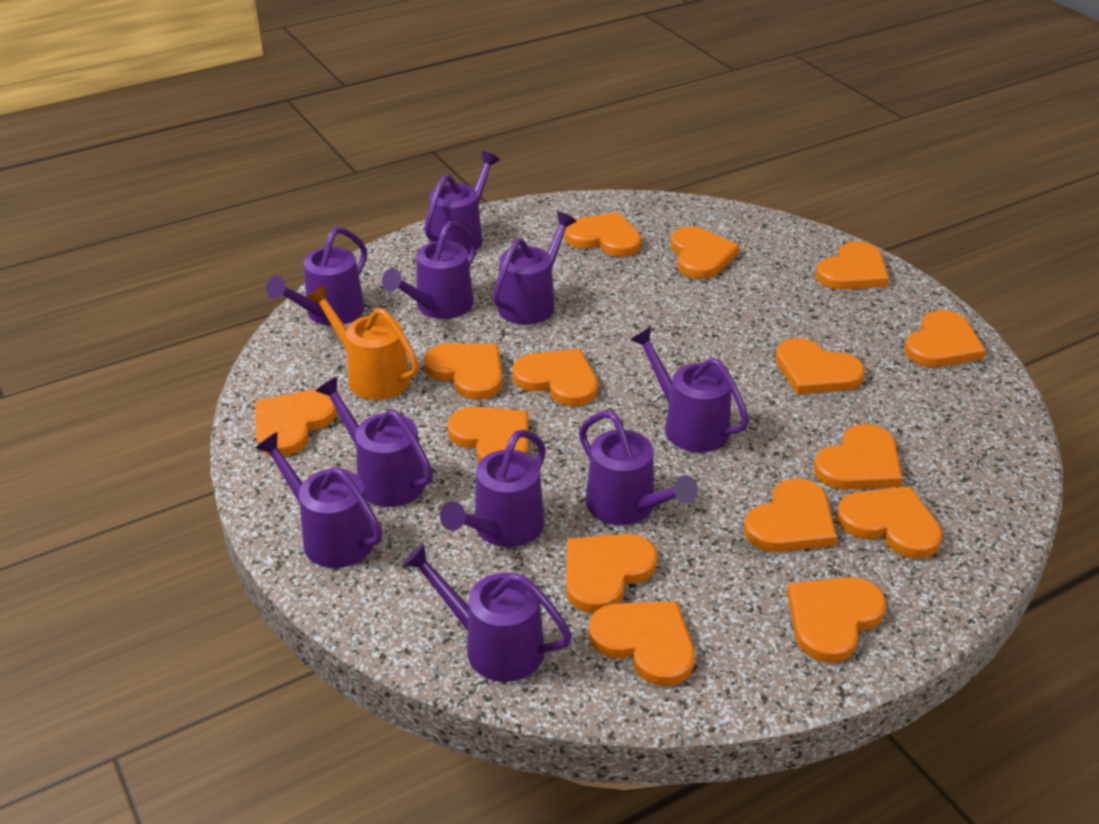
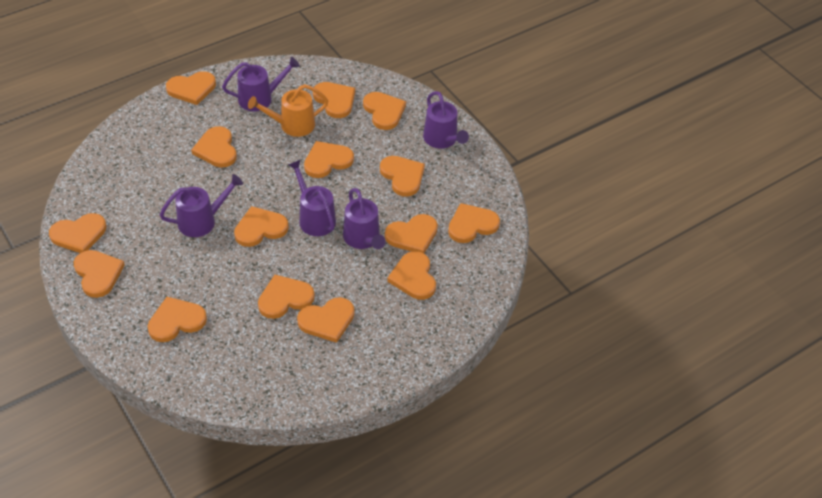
purple watering can: 10 -> 5

